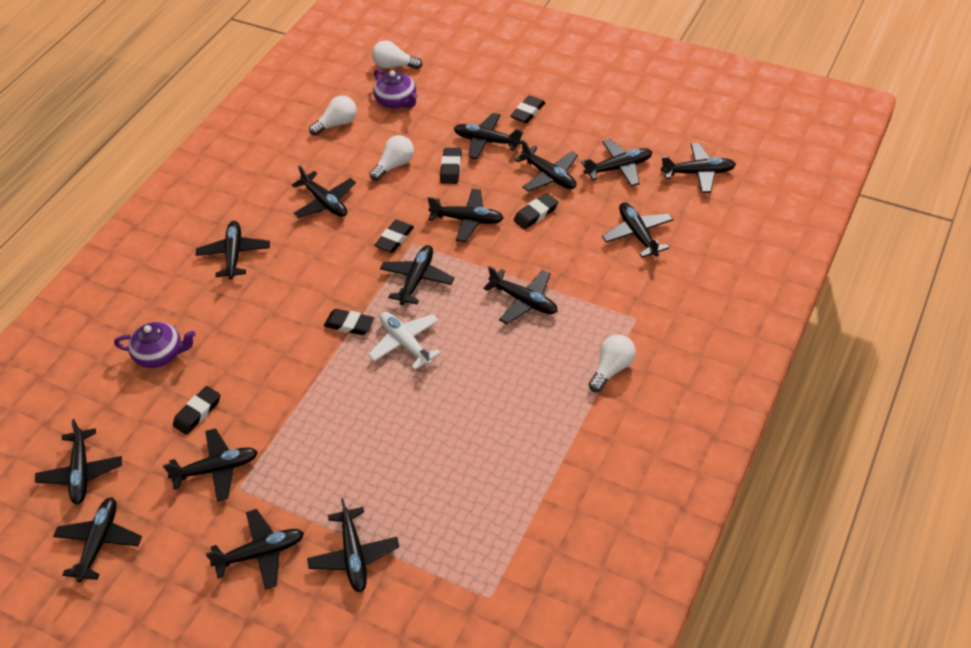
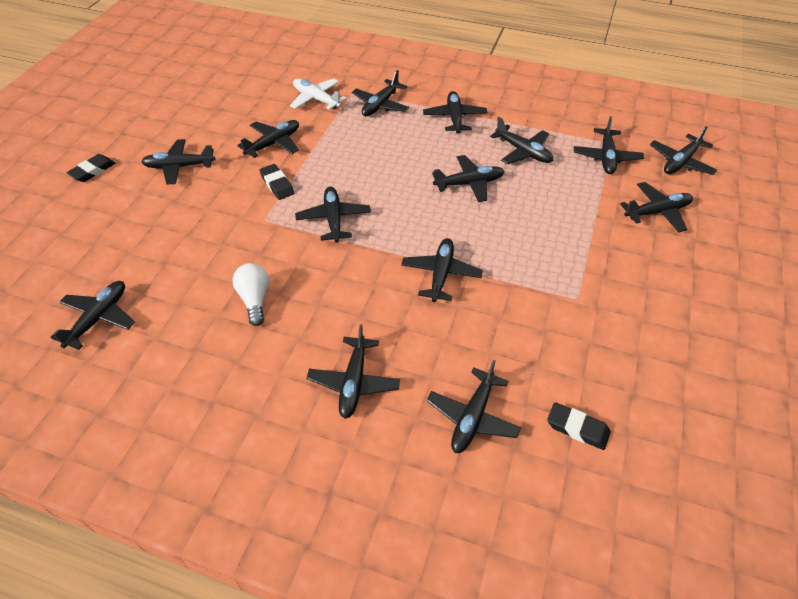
black eraser: 6 -> 3
black plane: 15 -> 14
purple teapot: 2 -> 0
white light bulb: 4 -> 1

